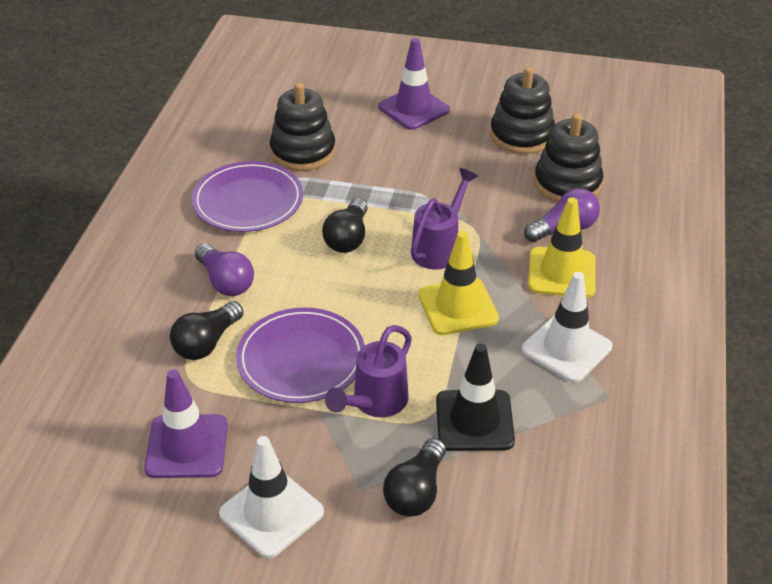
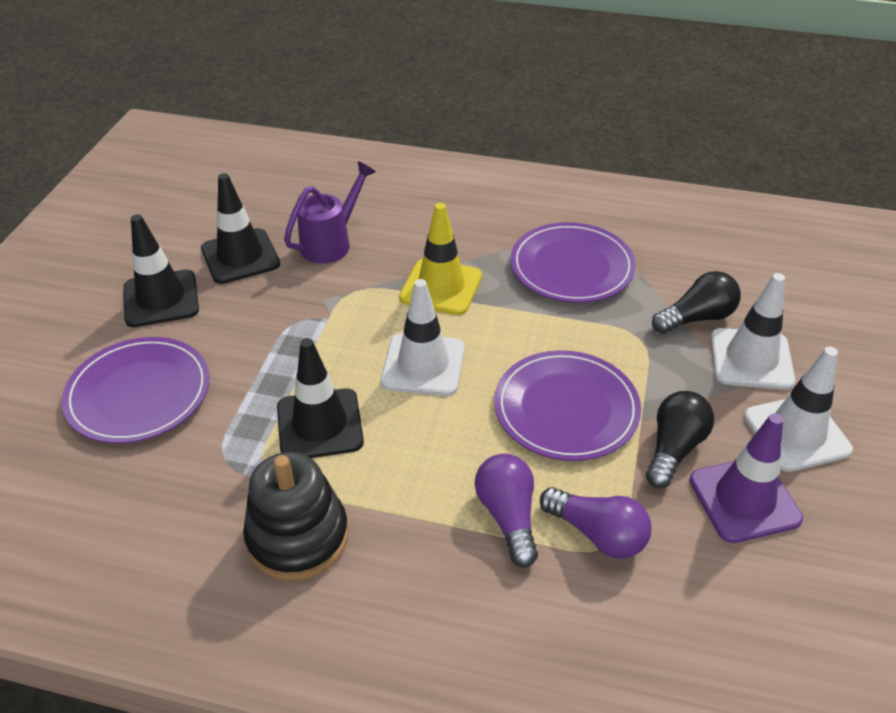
black light bulb: 3 -> 2
black stacking toy: 3 -> 1
black traffic cone: 1 -> 3
purple plate: 2 -> 3
purple traffic cone: 2 -> 1
purple watering can: 2 -> 1
white traffic cone: 2 -> 3
yellow traffic cone: 2 -> 1

